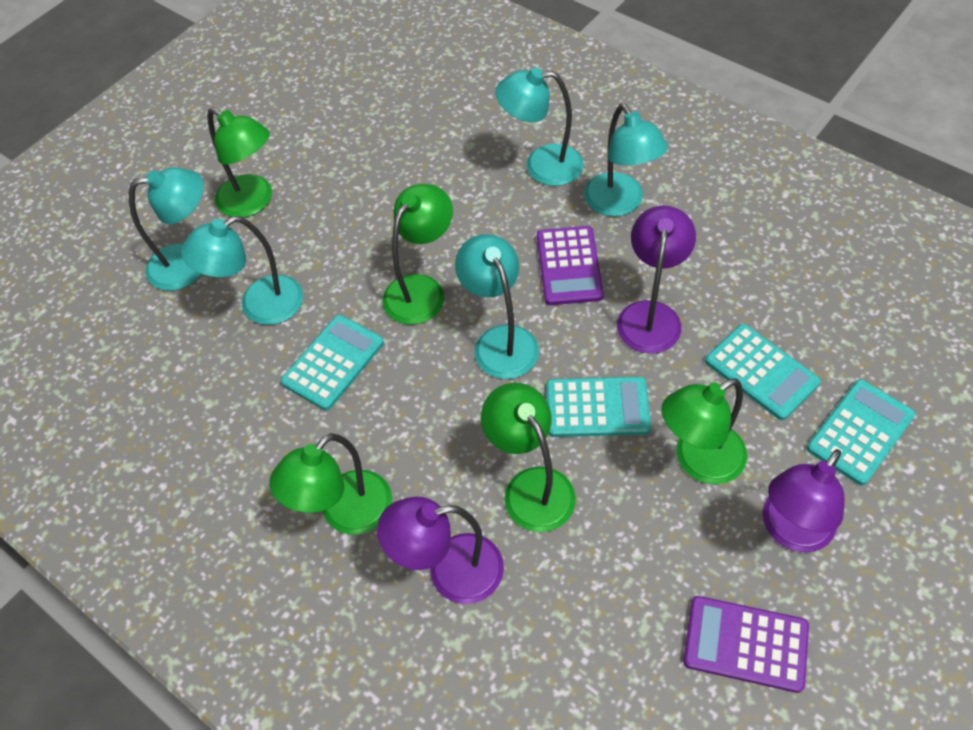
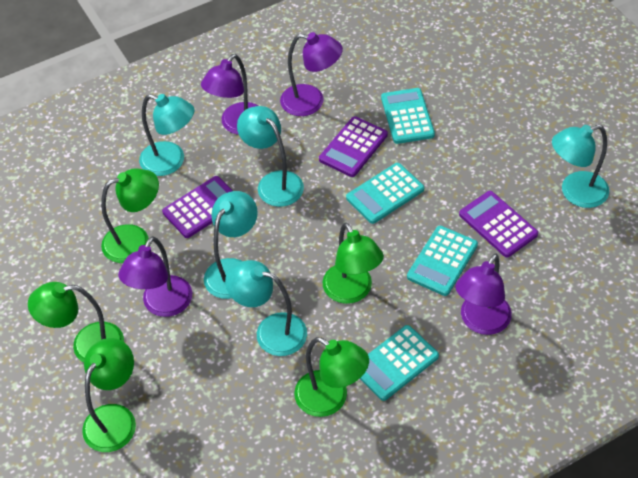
purple calculator: 2 -> 3
purple lamp: 3 -> 4

